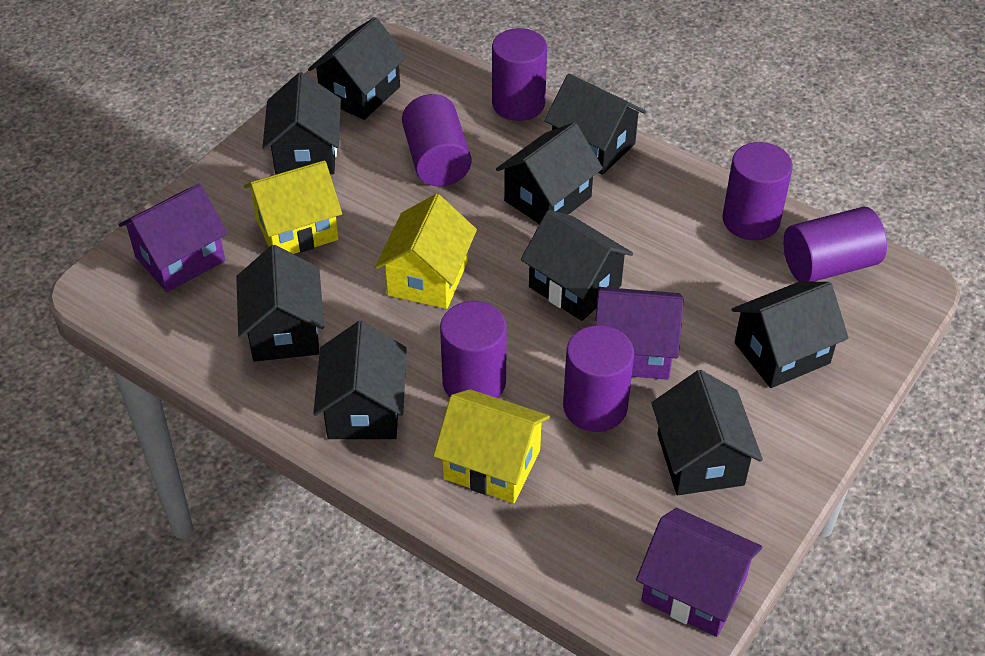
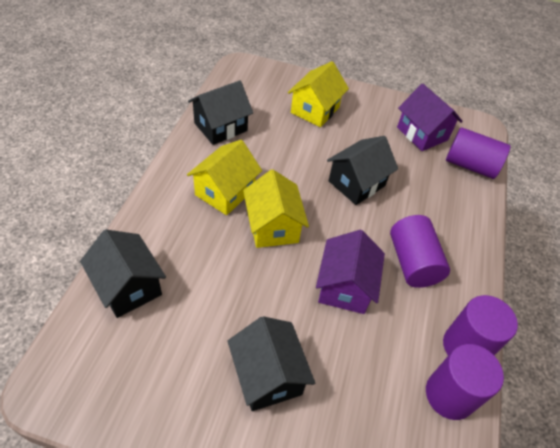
black house: 9 -> 4
purple cylinder: 6 -> 4
purple house: 3 -> 2

